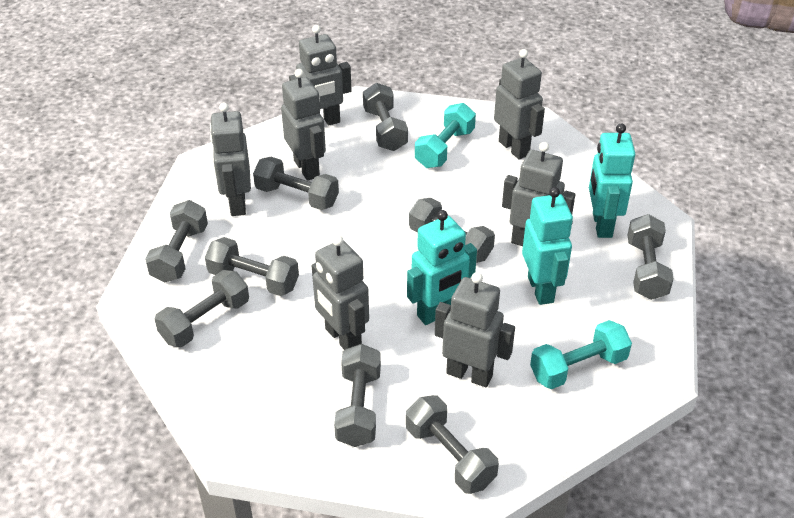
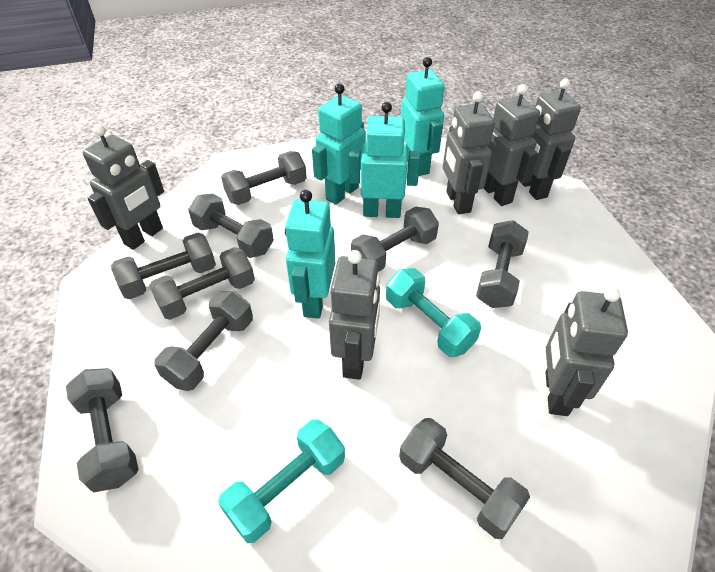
grey robot: 7 -> 6
turquoise robot: 3 -> 4

